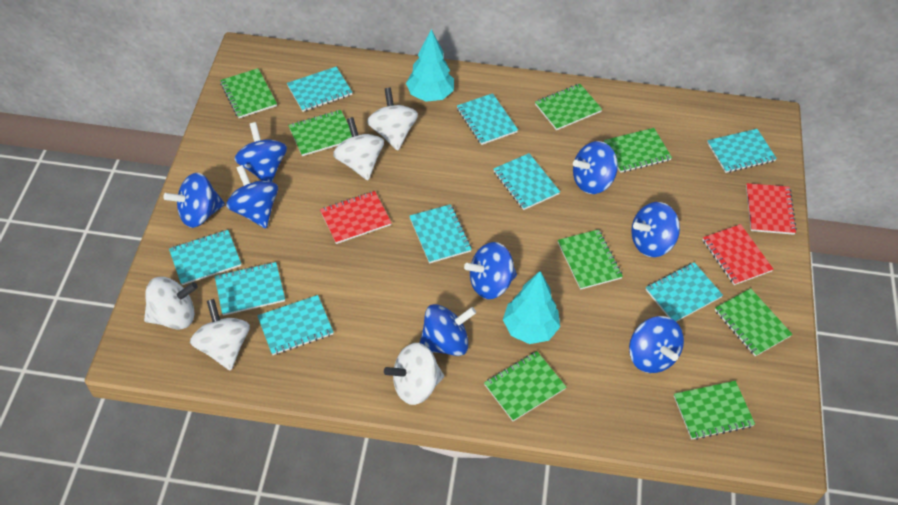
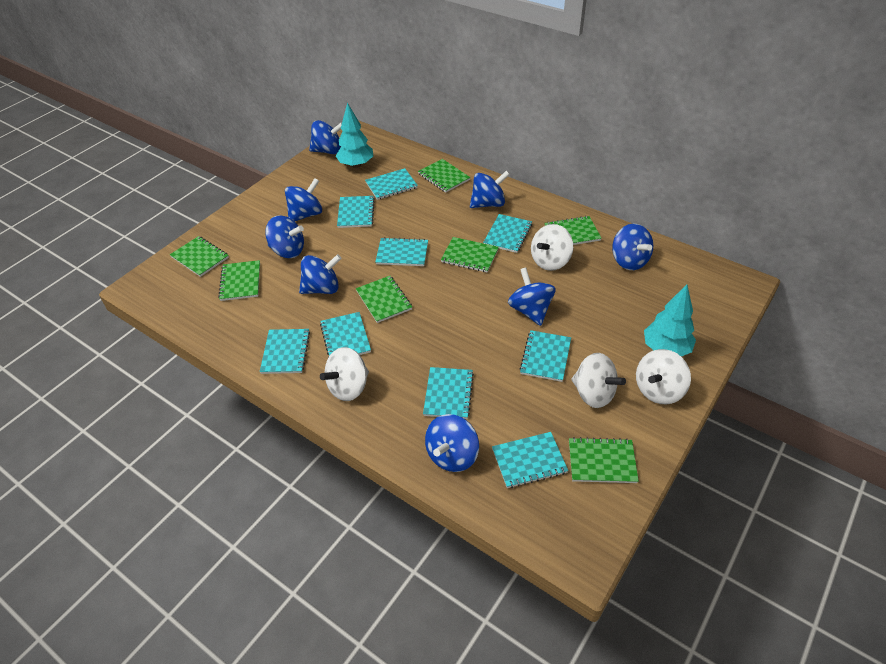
green notebook: 8 -> 7
red notebook: 3 -> 0
white spinning top: 5 -> 4

